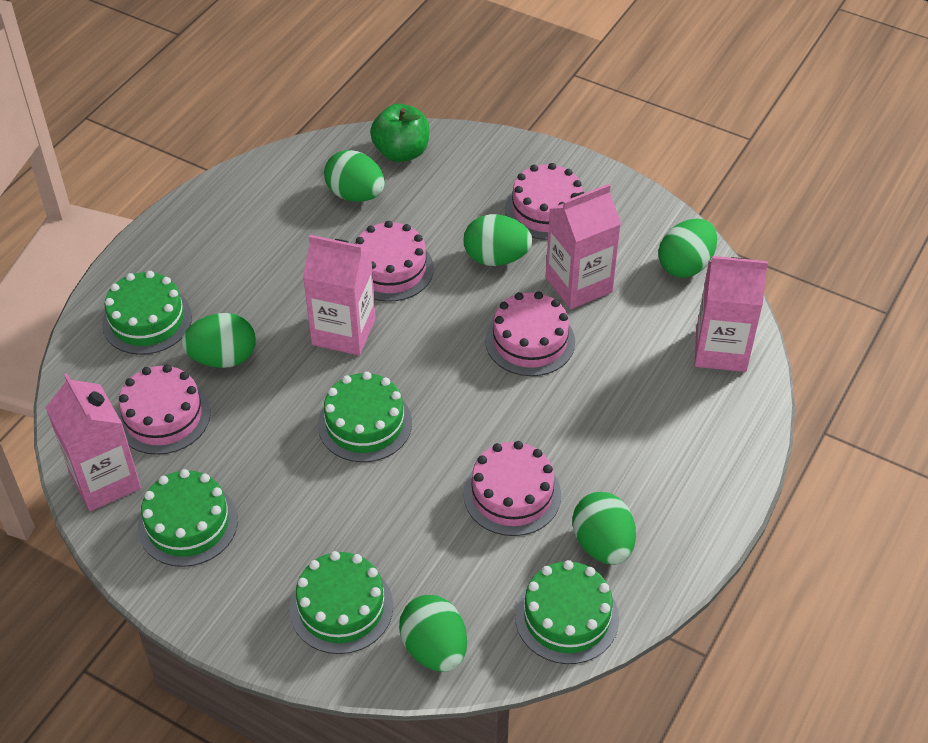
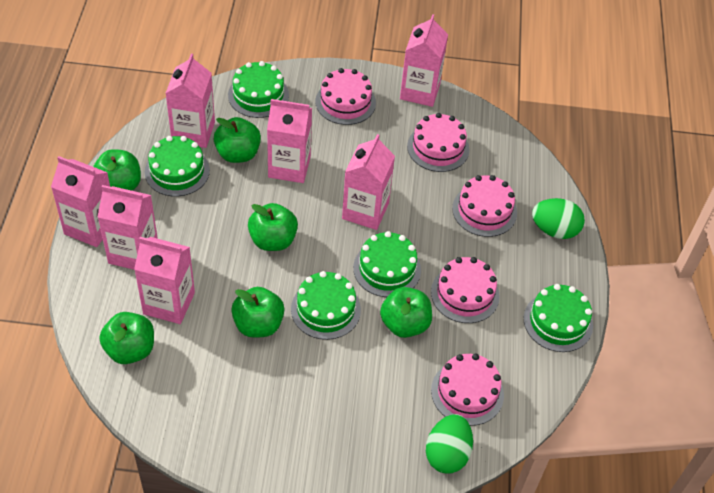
green apple: 1 -> 6
green egg: 6 -> 2
pink carton: 4 -> 7

